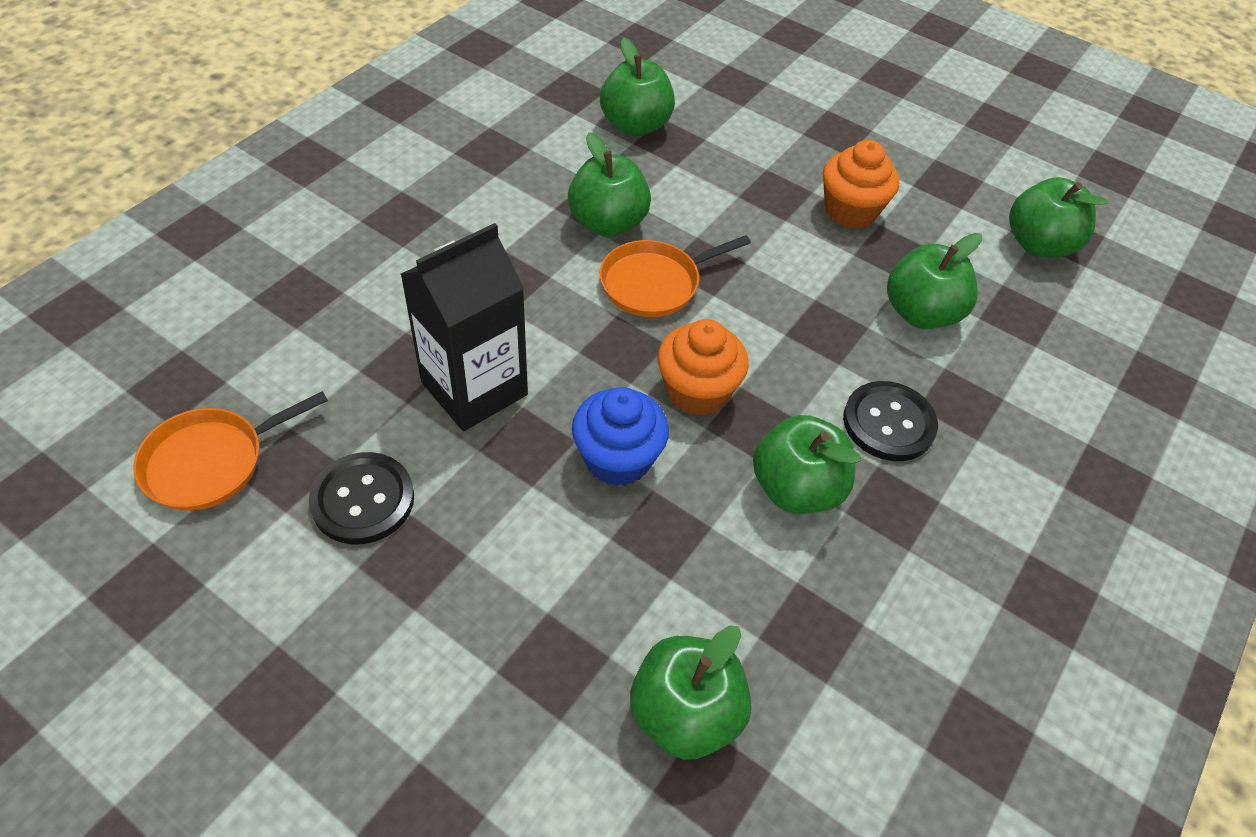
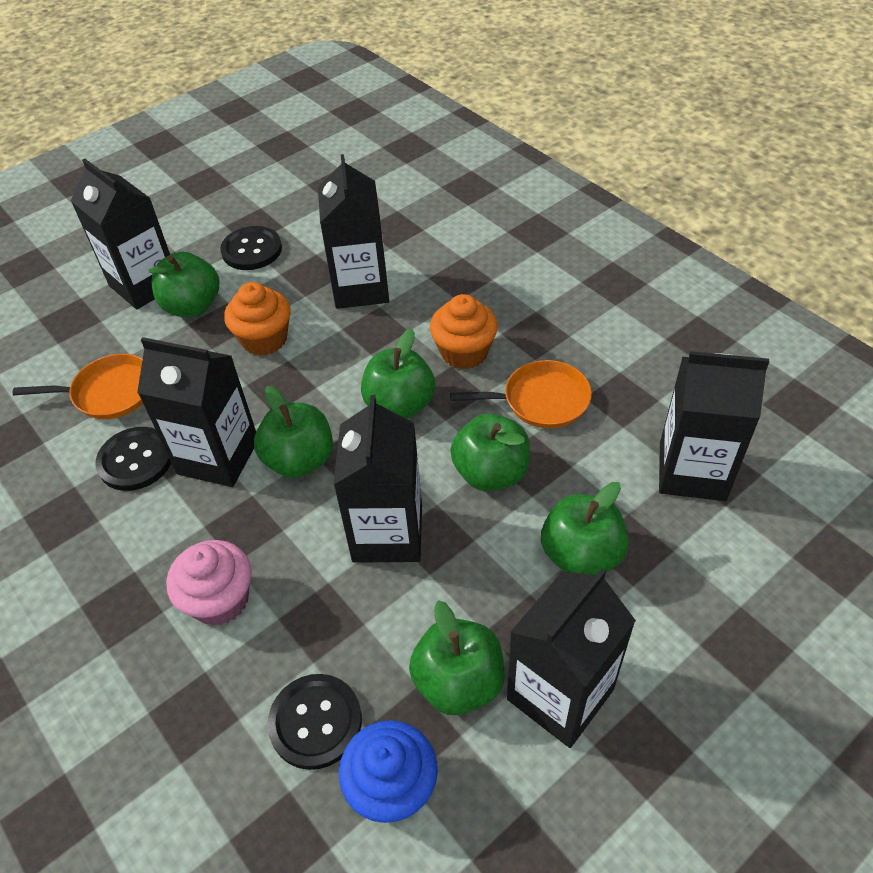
black button: 2 -> 3
black carton: 1 -> 6
pink cupcake: 0 -> 1

